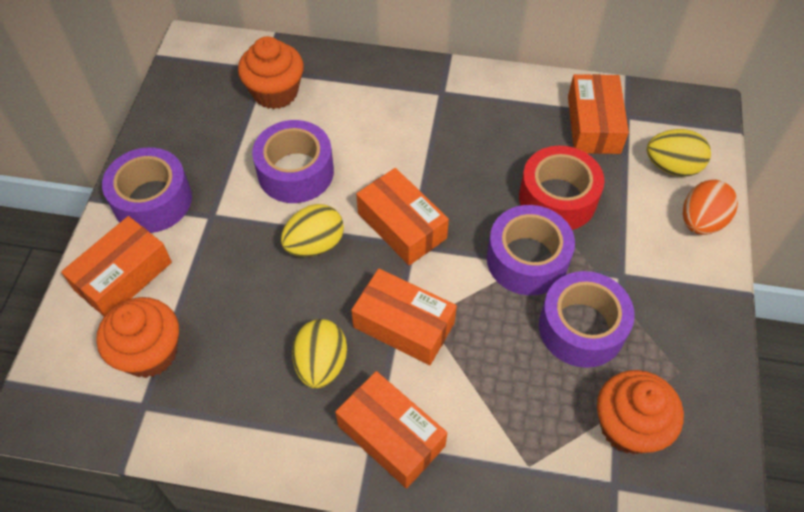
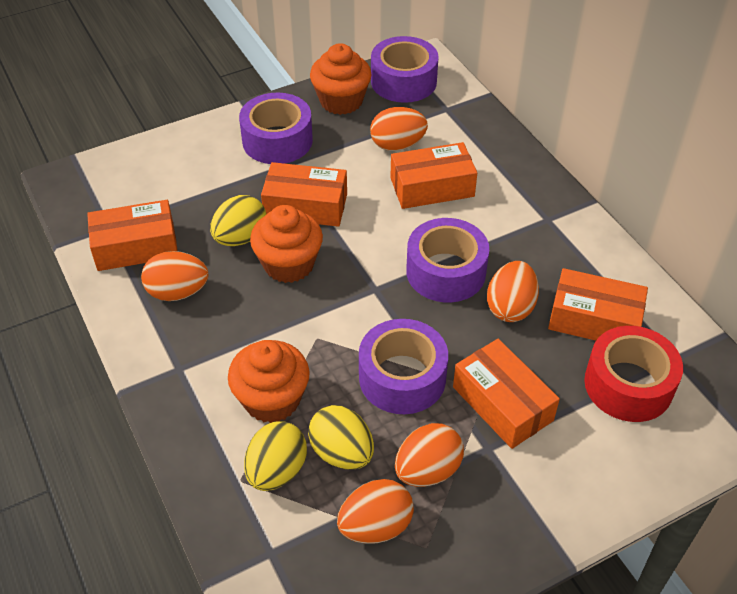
orange egg: 1 -> 5

